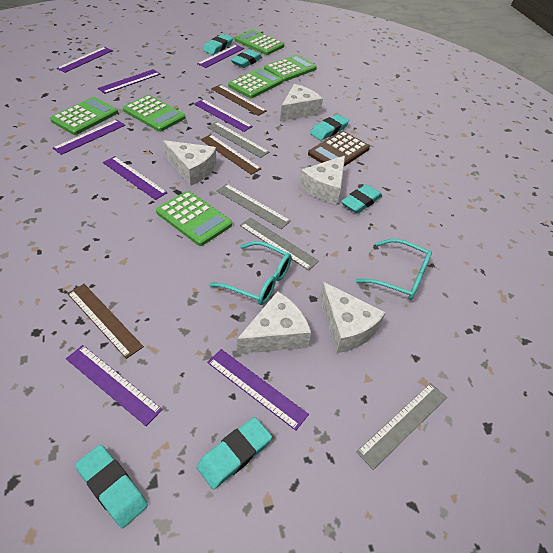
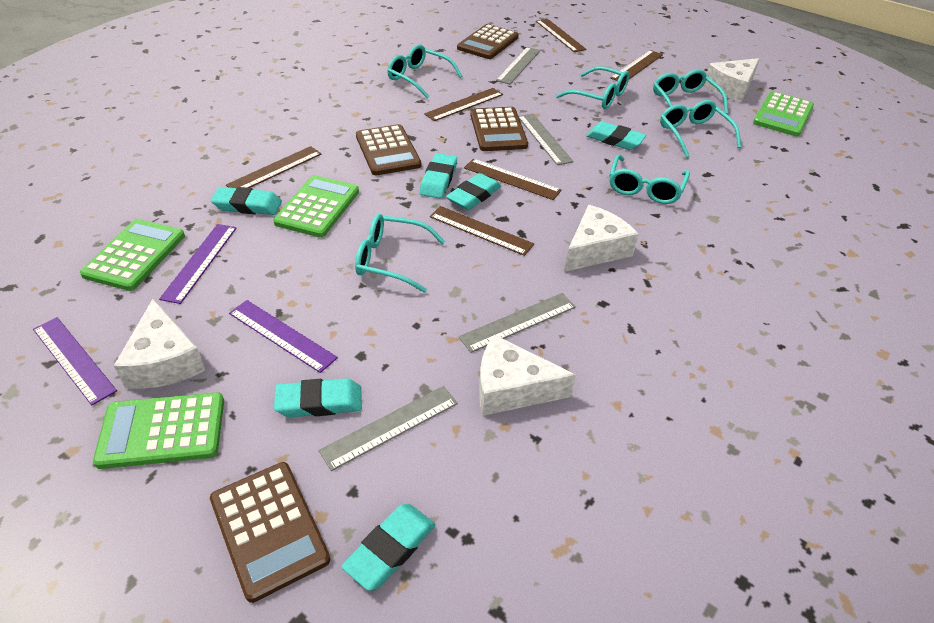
brown calculator: 1 -> 4
brown ruler: 3 -> 6
green calculator: 6 -> 4
purple ruler: 8 -> 3
turquoise glasses: 2 -> 6
white cheese: 5 -> 4

